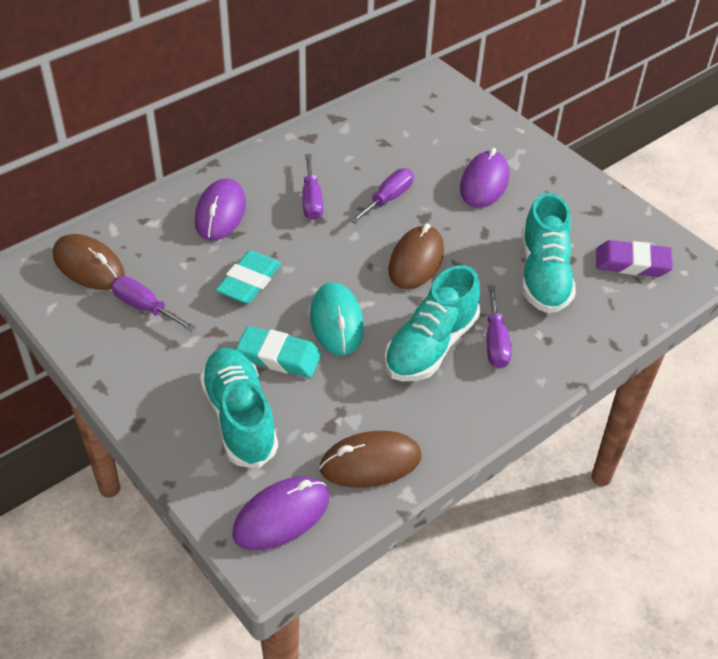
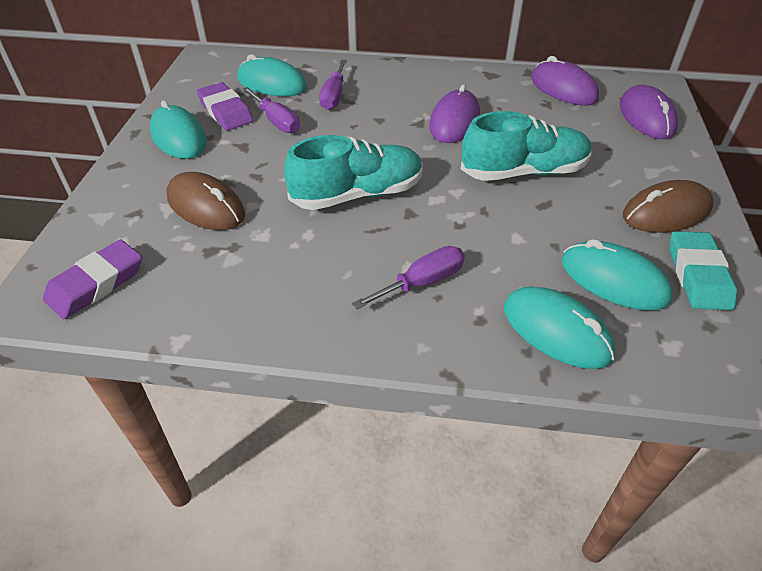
brown mouse: 3 -> 2
purple eraser: 1 -> 2
purple screwdriver: 4 -> 3
turquoise eraser: 2 -> 1
turquoise mouse: 1 -> 4
turquoise shoe: 3 -> 2

